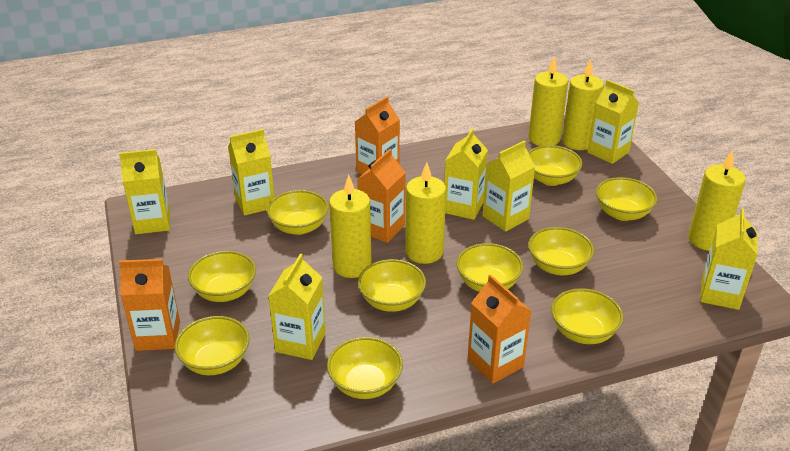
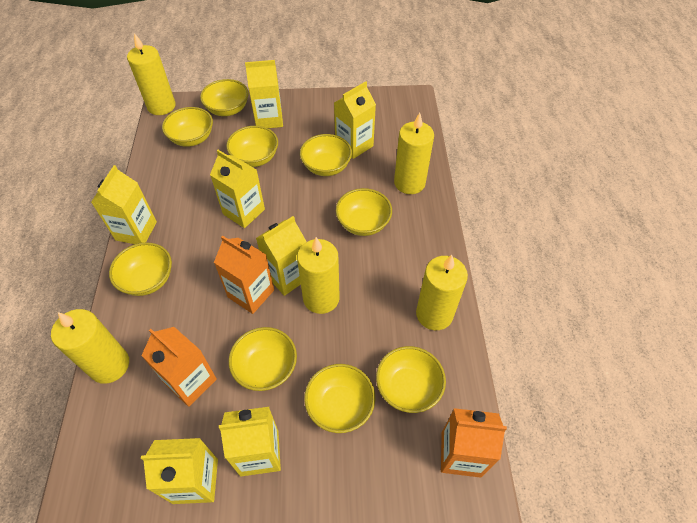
orange carton: 4 -> 3
yellow bowl: 10 -> 9

